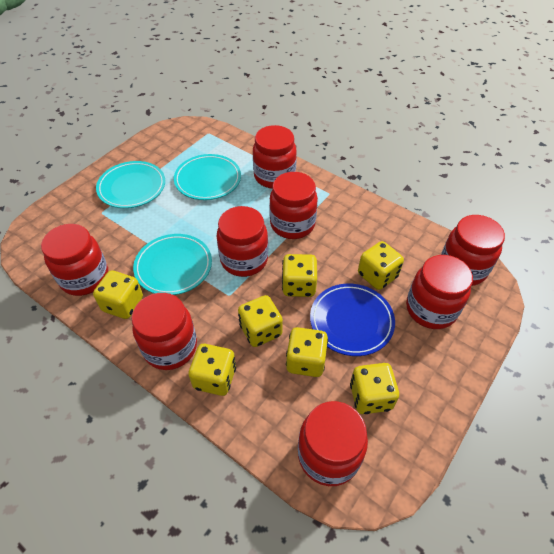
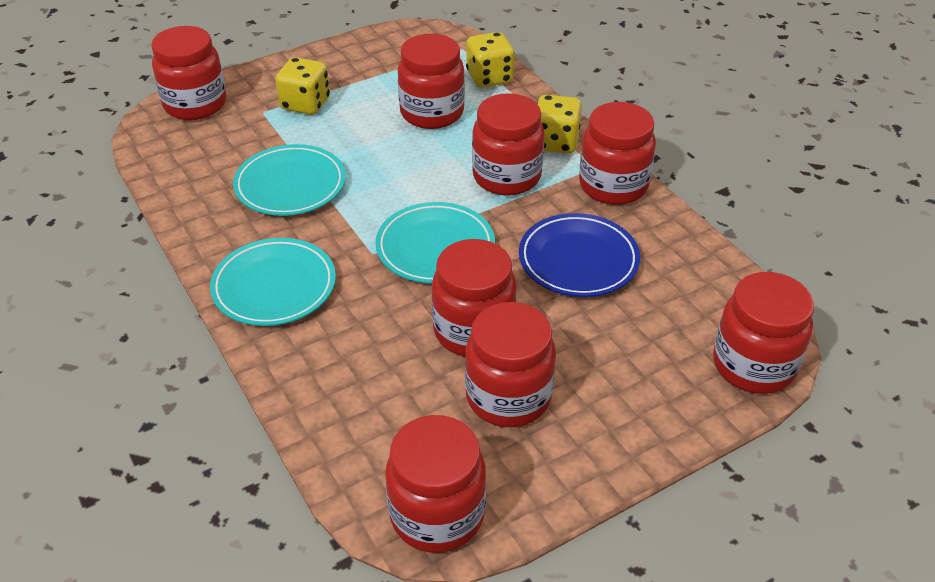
yellow dice: 7 -> 3

